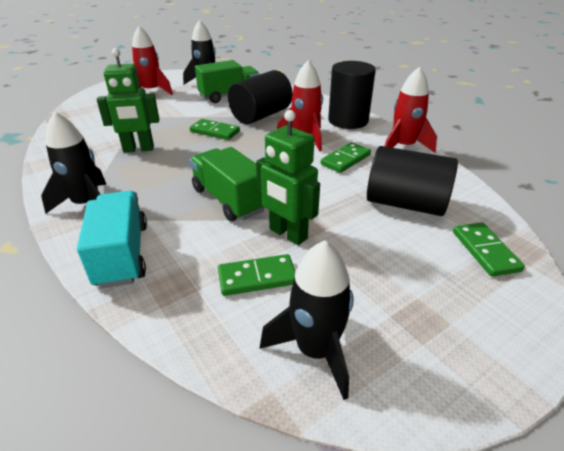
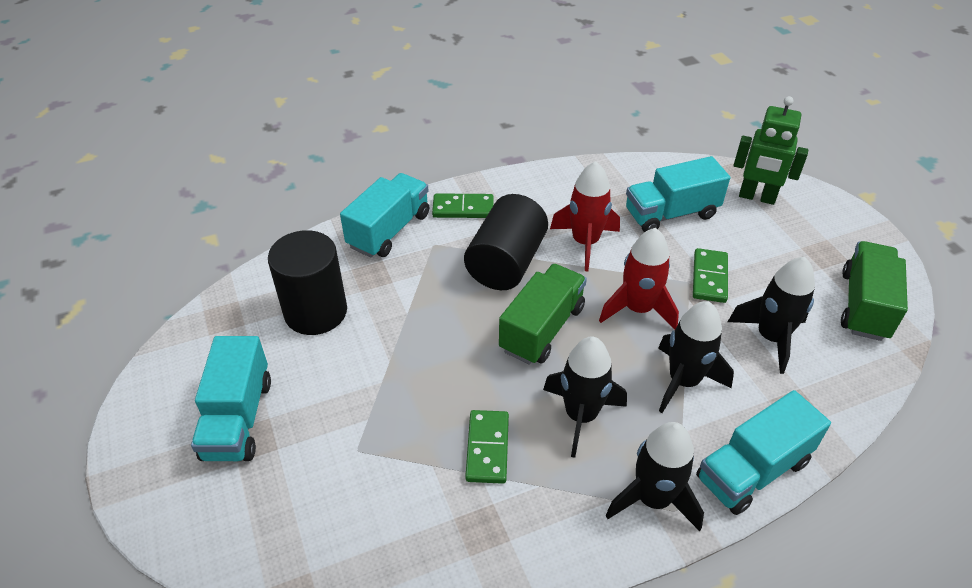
black cylinder: 3 -> 2
black rocket: 3 -> 4
green domino: 4 -> 3
green robot: 2 -> 1
red rocket: 3 -> 2
turquoise truck: 1 -> 4

